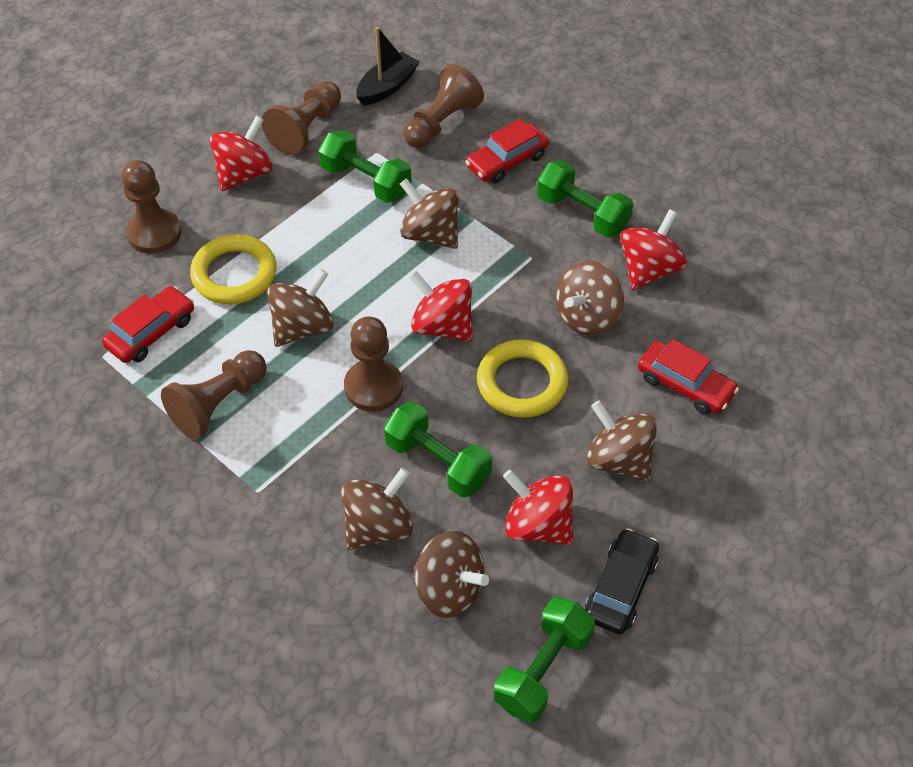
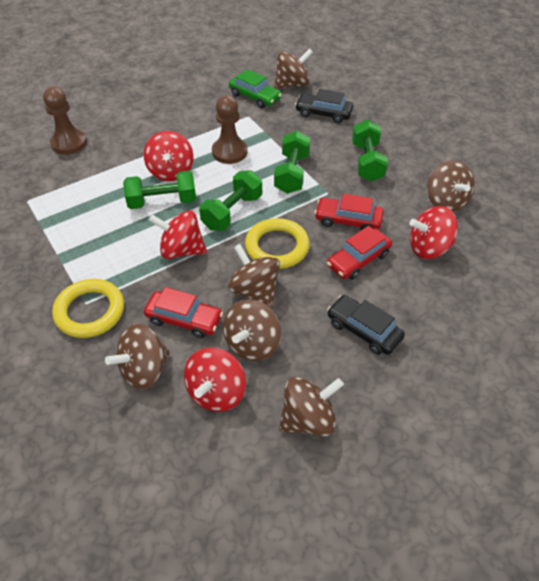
black boat: 1 -> 0
black car: 1 -> 2
brown pawn: 5 -> 2
green car: 0 -> 1

